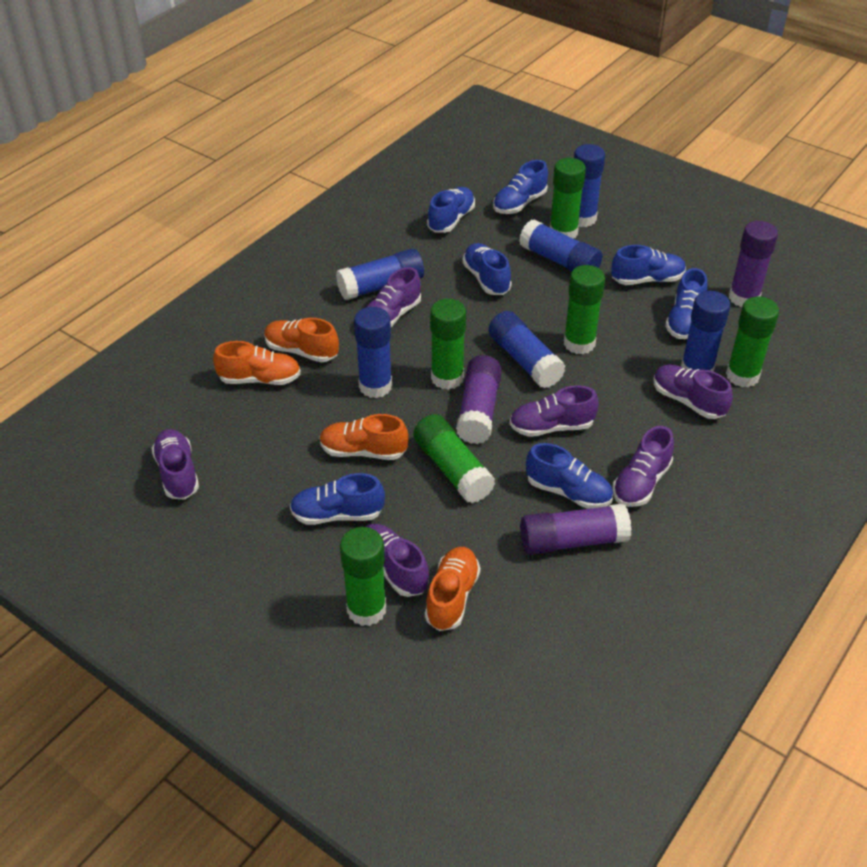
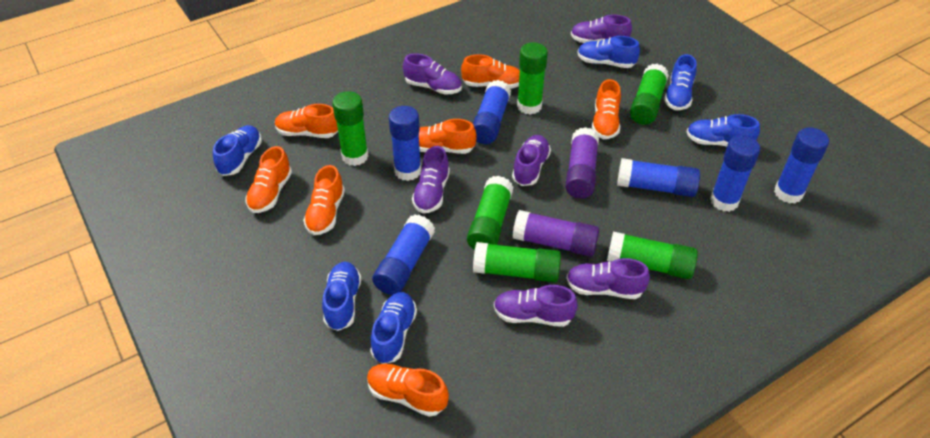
blue shoe: 7 -> 6
orange shoe: 4 -> 7
purple glue stick: 3 -> 2

